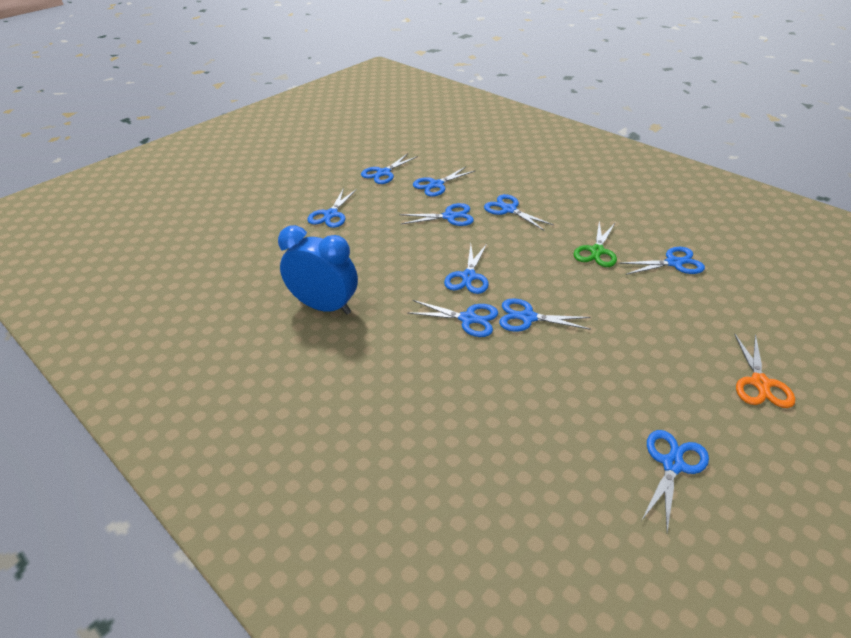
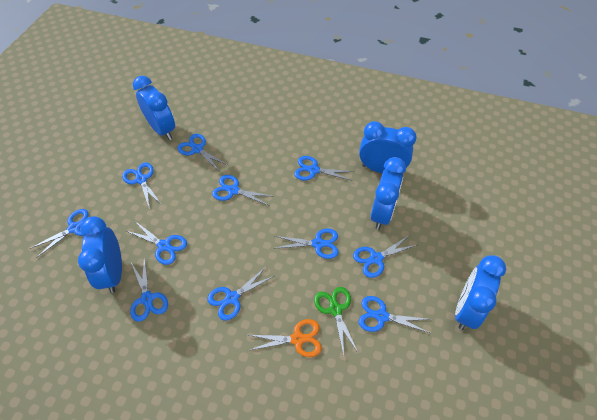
blue clock: 1 -> 5
blue scissors: 10 -> 11

